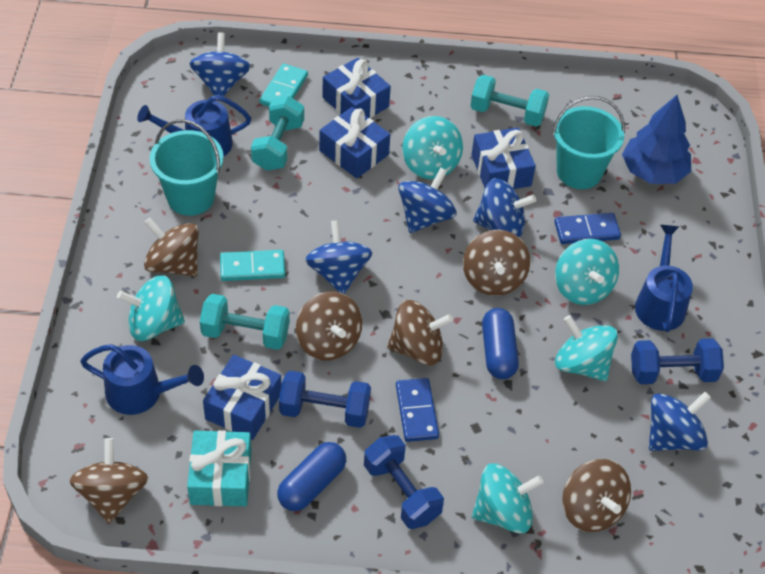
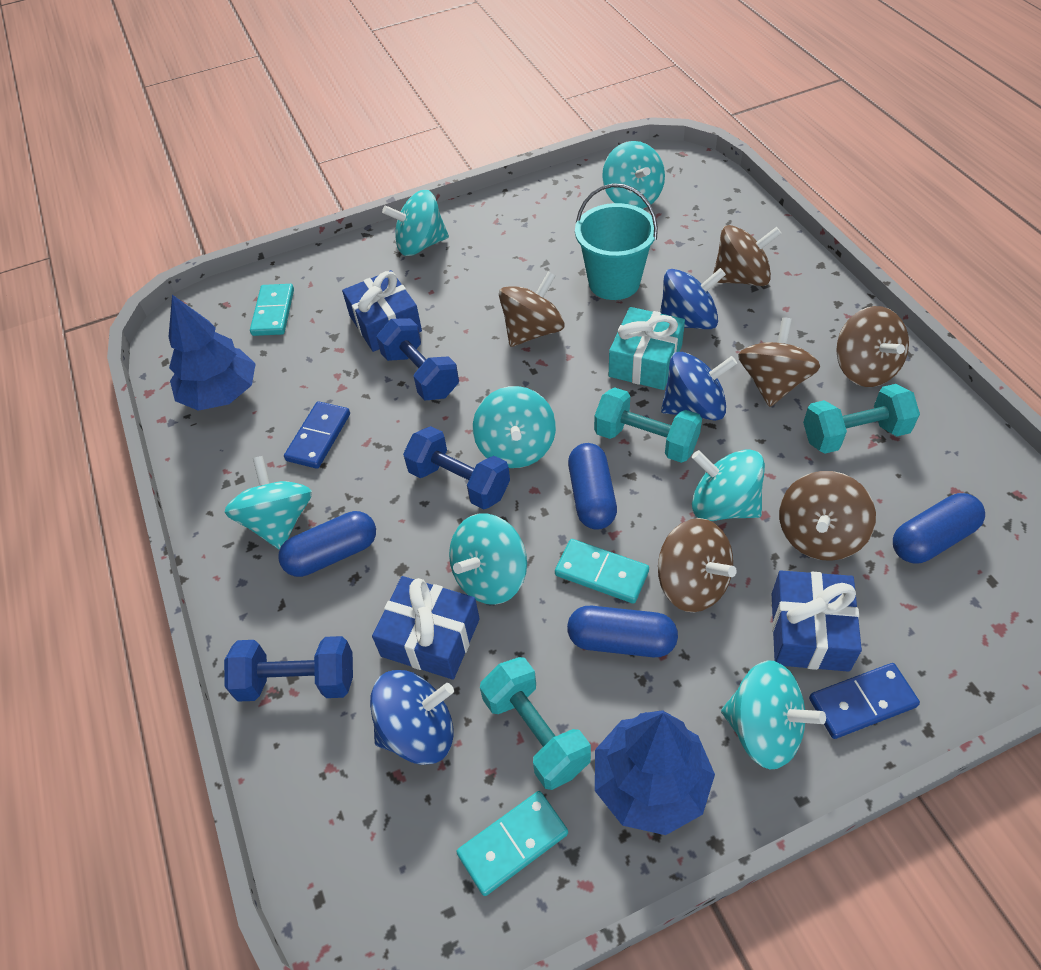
blue capsule: 2 -> 4
blue gift: 4 -> 3
blue spinning top: 5 -> 3
blue tree: 1 -> 2
blue watering can: 3 -> 0
turquoise bucket: 2 -> 1
turquoise domino: 2 -> 3
turquoise spinning top: 5 -> 7

